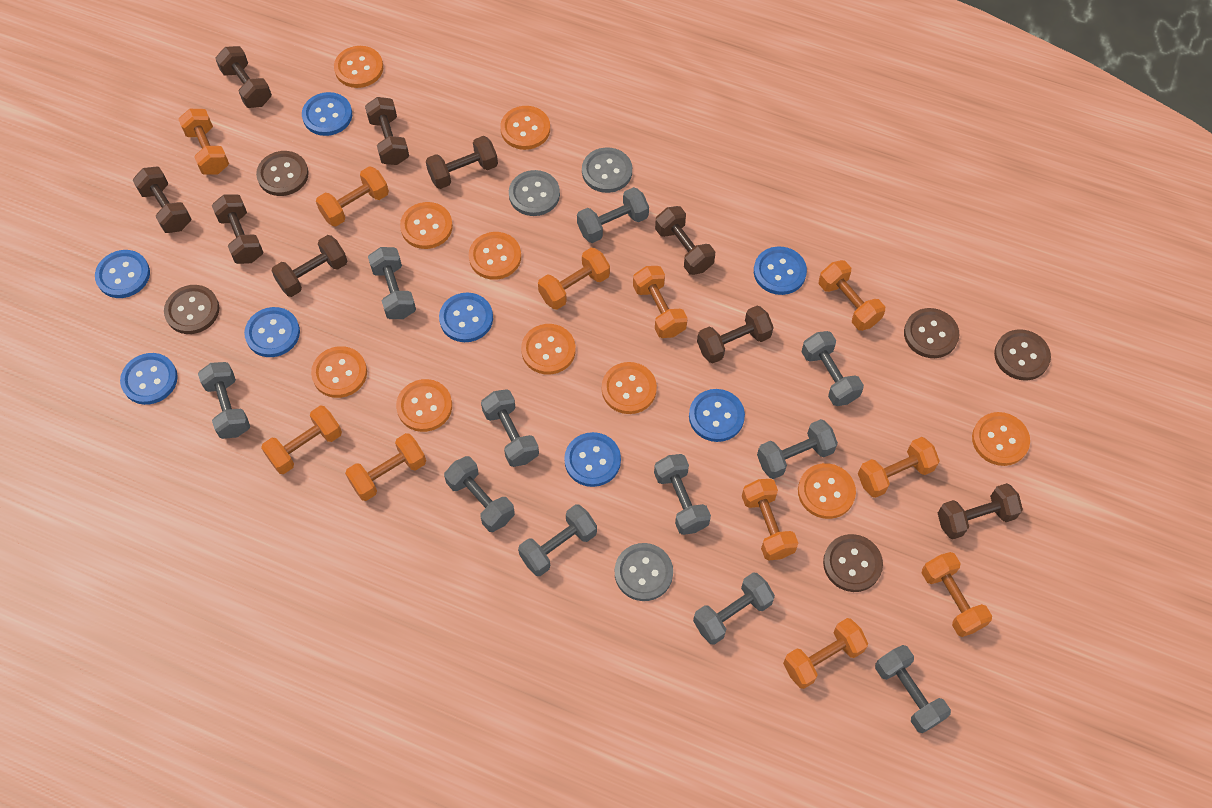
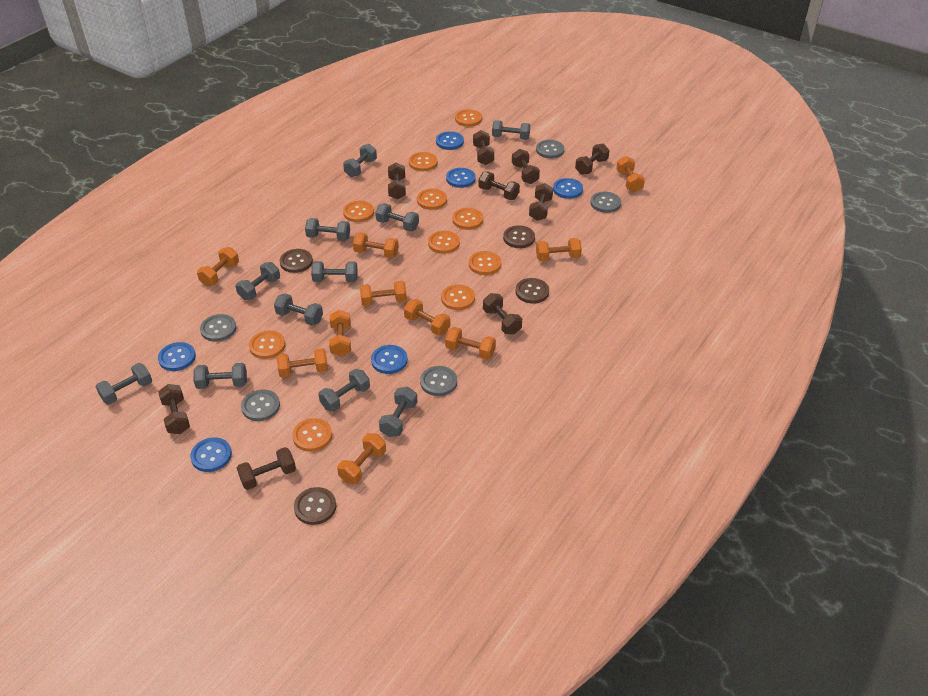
blue button: 8 -> 6
brown button: 5 -> 4
grey button: 3 -> 5
orange dumbbell: 11 -> 10

